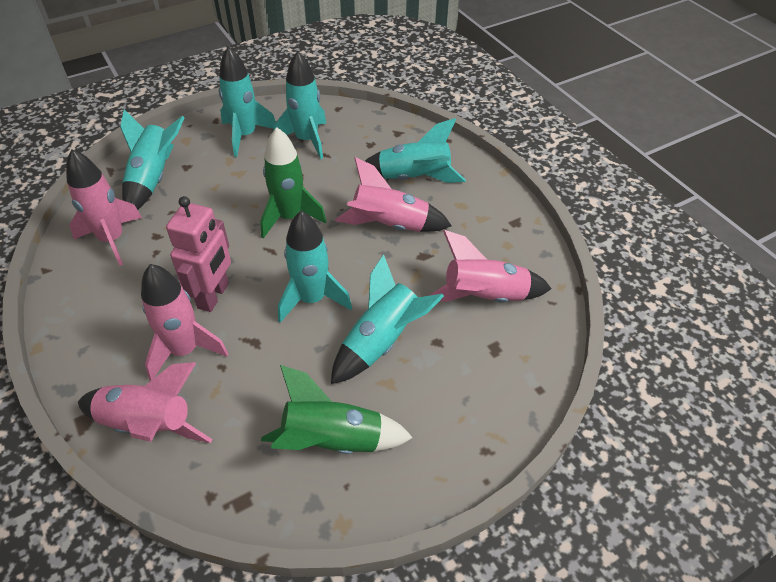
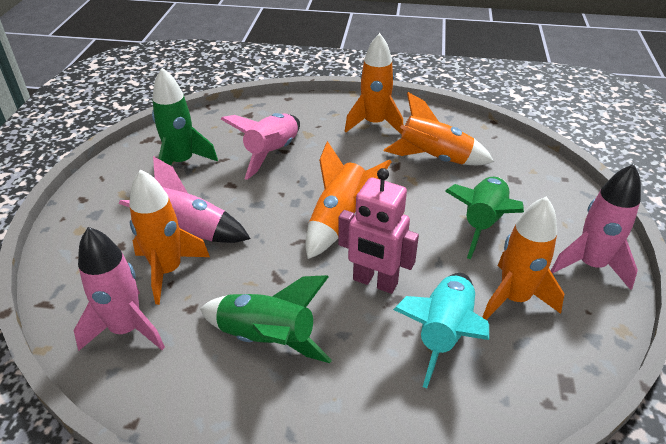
green rocket: 2 -> 3
orange rocket: 0 -> 5
pink rocket: 5 -> 4
turquoise rocket: 6 -> 1

